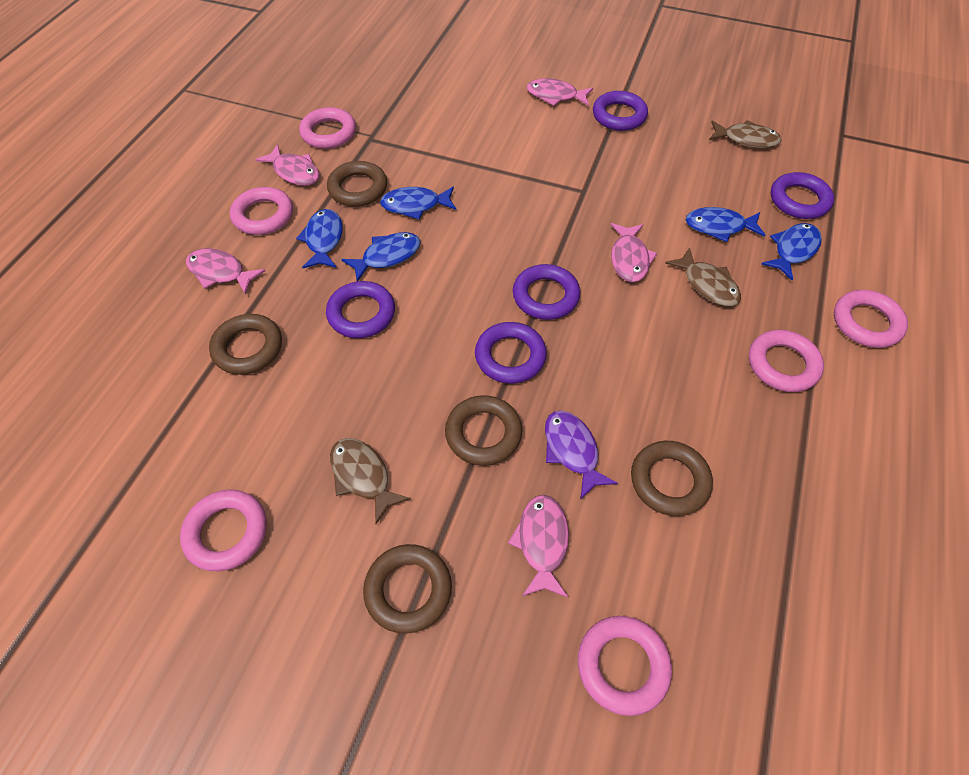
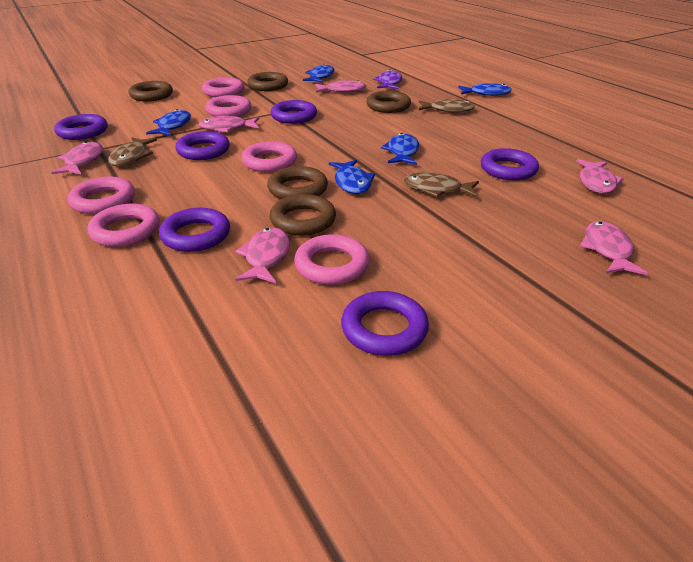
pink fish: 5 -> 6
purple ring: 5 -> 6

